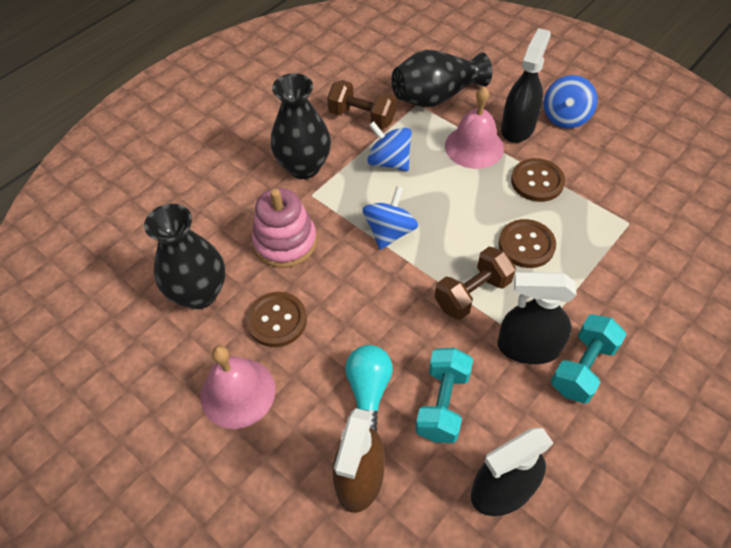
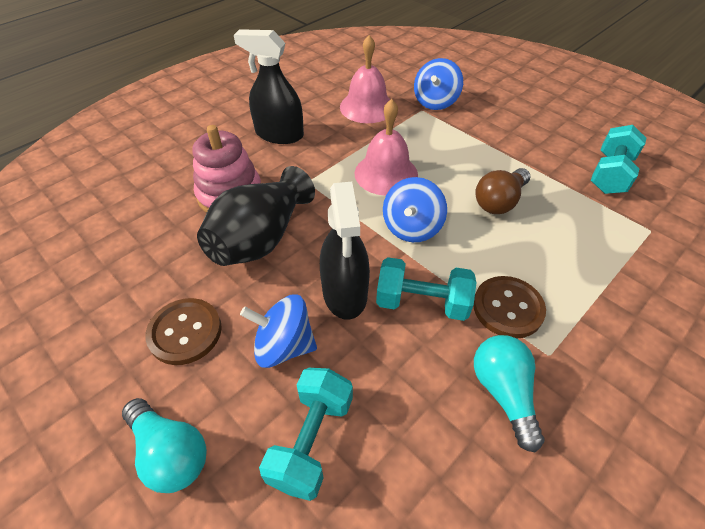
black spray bottle: 3 -> 2
black vase: 3 -> 1
brown button: 3 -> 2
brown dumbbell: 2 -> 0
brown light bulb: 0 -> 1
brown spray bottle: 1 -> 0
turquoise dumbbell: 2 -> 3
turquoise light bulb: 1 -> 2

